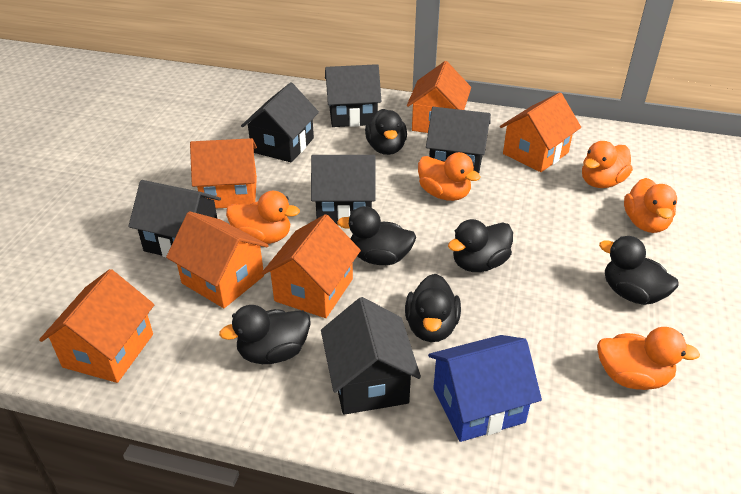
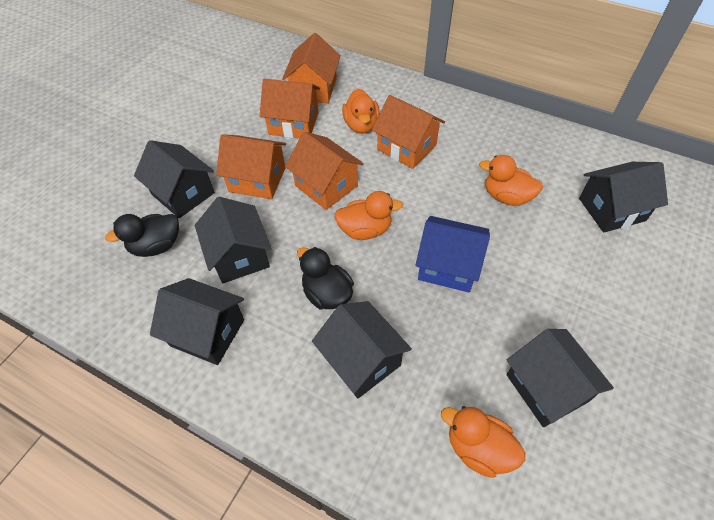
black duck: 6 -> 2
orange duck: 5 -> 4
orange house: 6 -> 5

